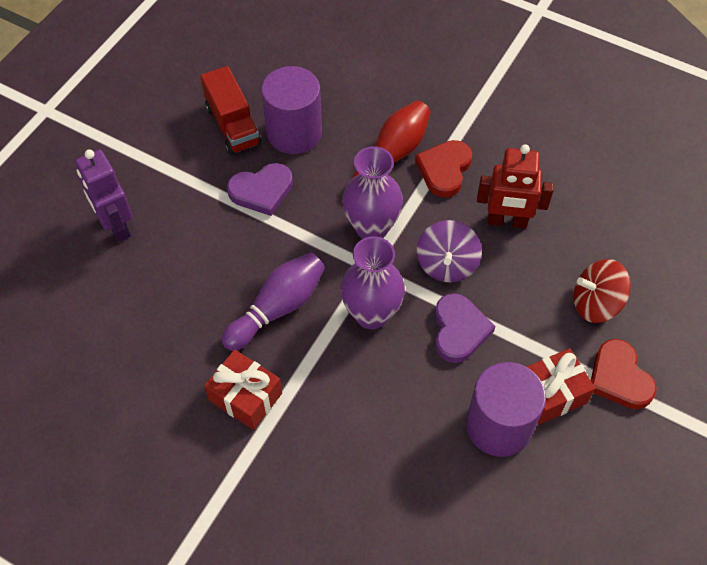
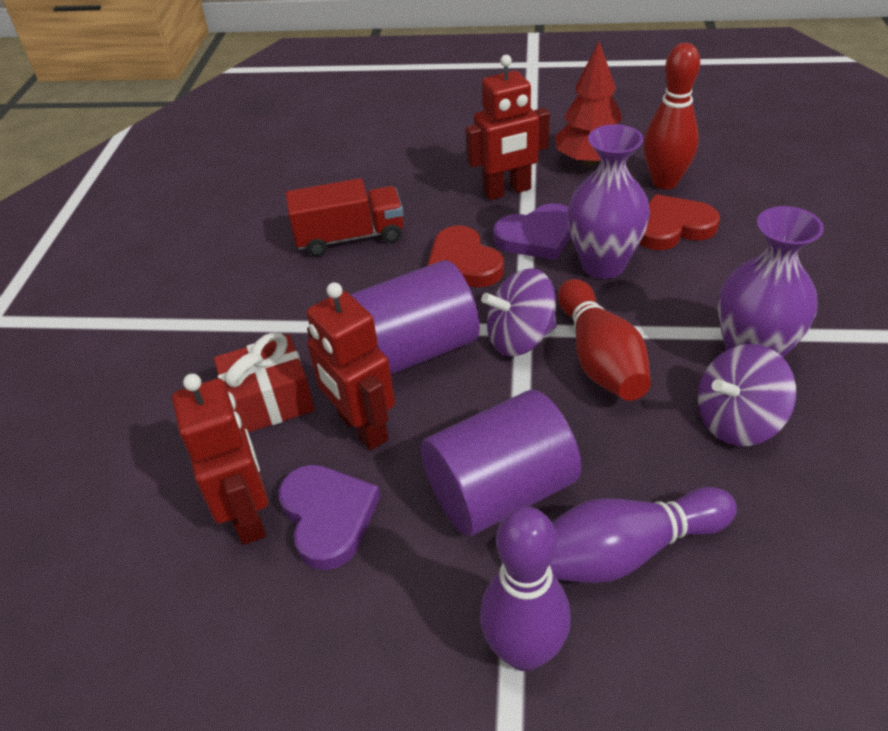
purple bowling pin: 1 -> 2
purple robot: 1 -> 0
purple spinning top: 1 -> 2
red bowling pin: 1 -> 2
red gift: 2 -> 1
red robot: 1 -> 3
red spinning top: 1 -> 0
red tree: 0 -> 1

